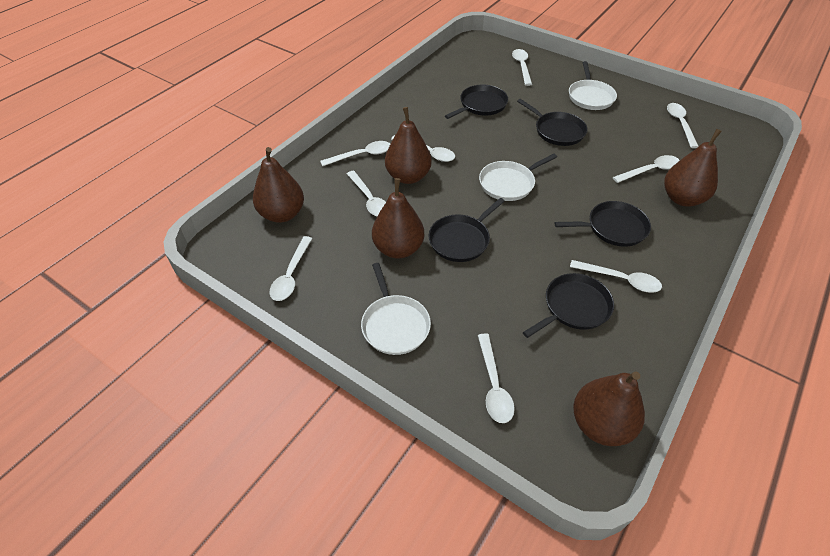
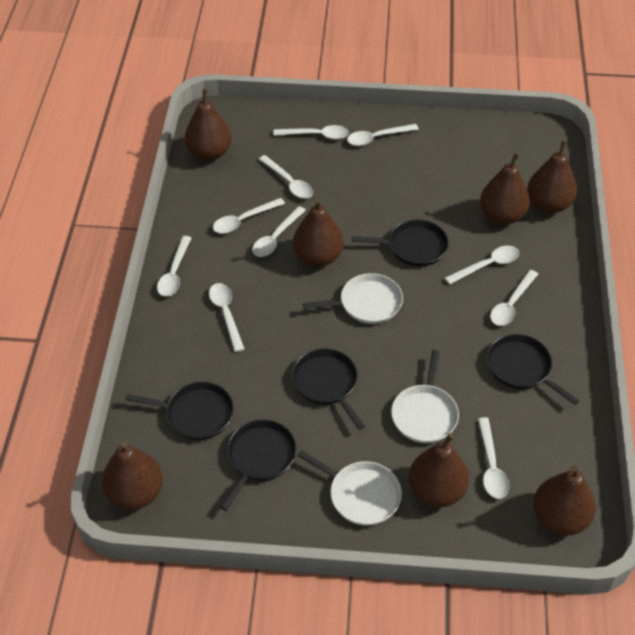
brown pear: 5 -> 7
white spoon: 9 -> 10

